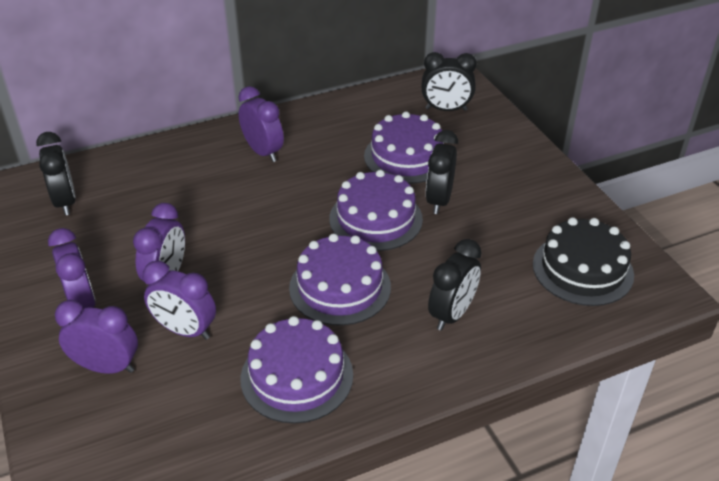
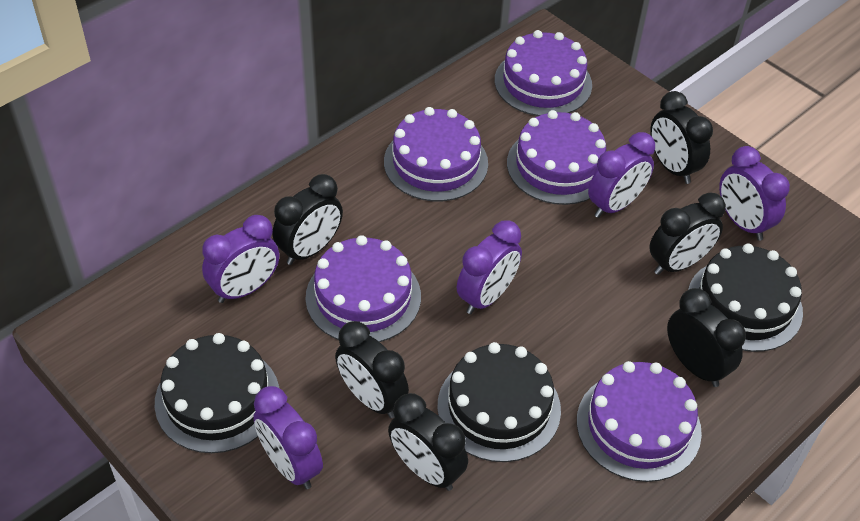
black cake: 1 -> 3
black clock: 4 -> 6
purple cake: 4 -> 5

